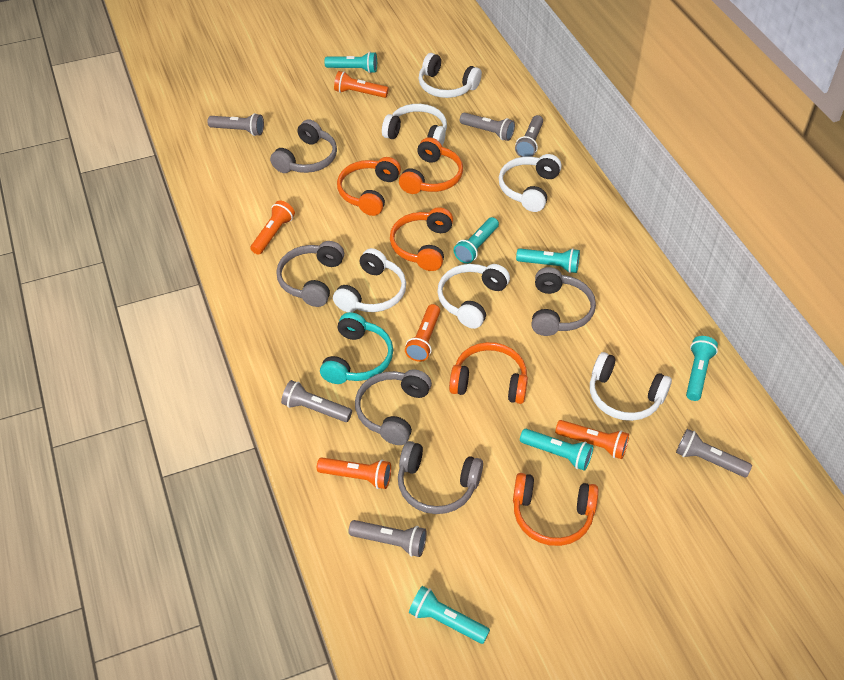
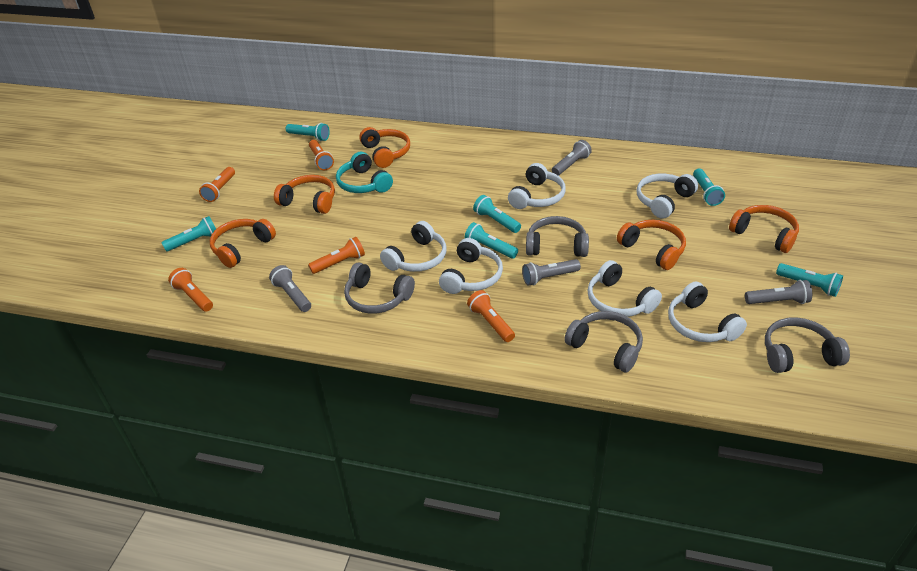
grey flashlight: 6 -> 4
grey headphones: 5 -> 4

